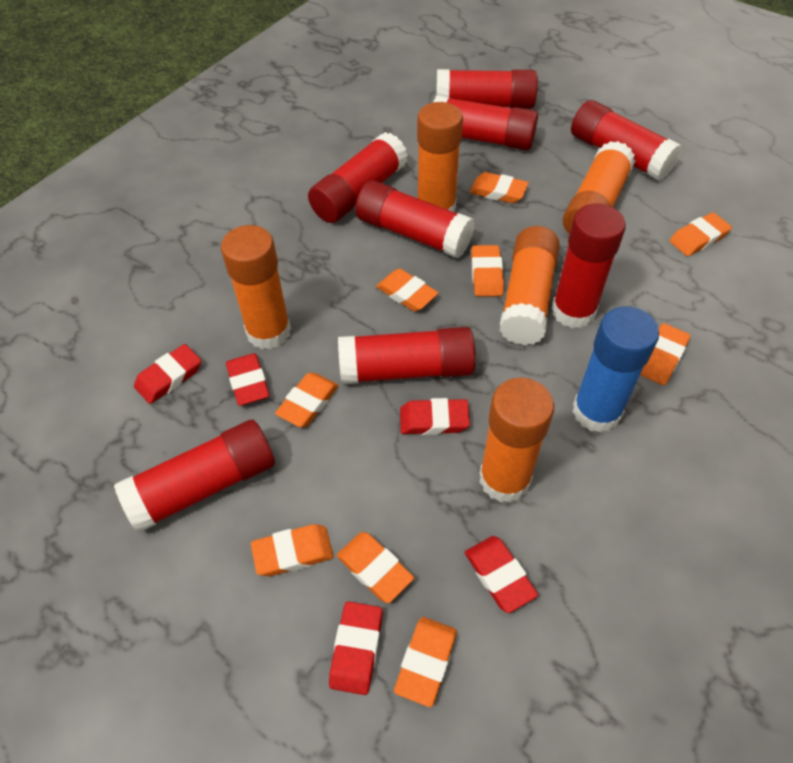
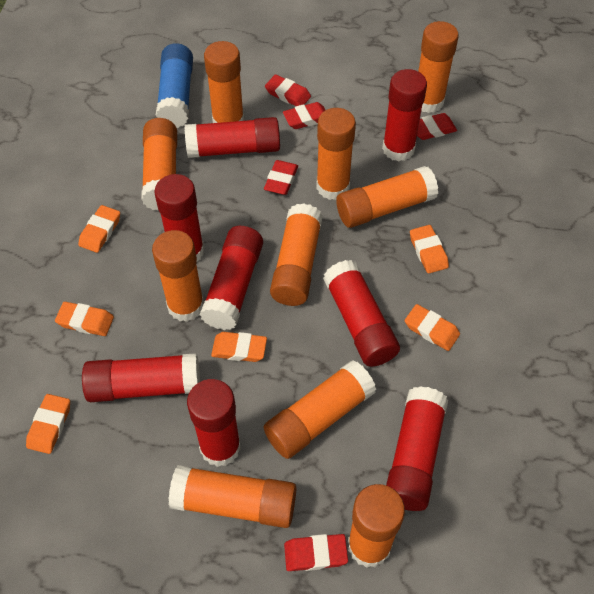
orange eraser: 9 -> 6
orange glue stick: 5 -> 10

